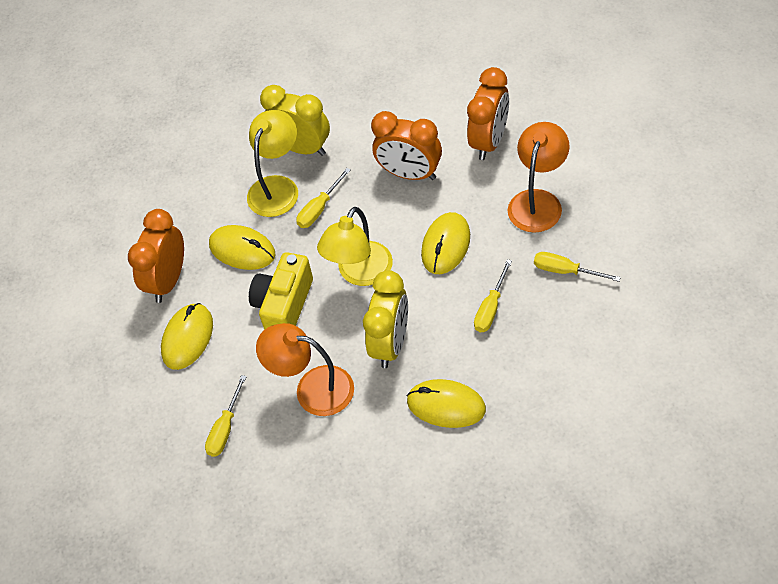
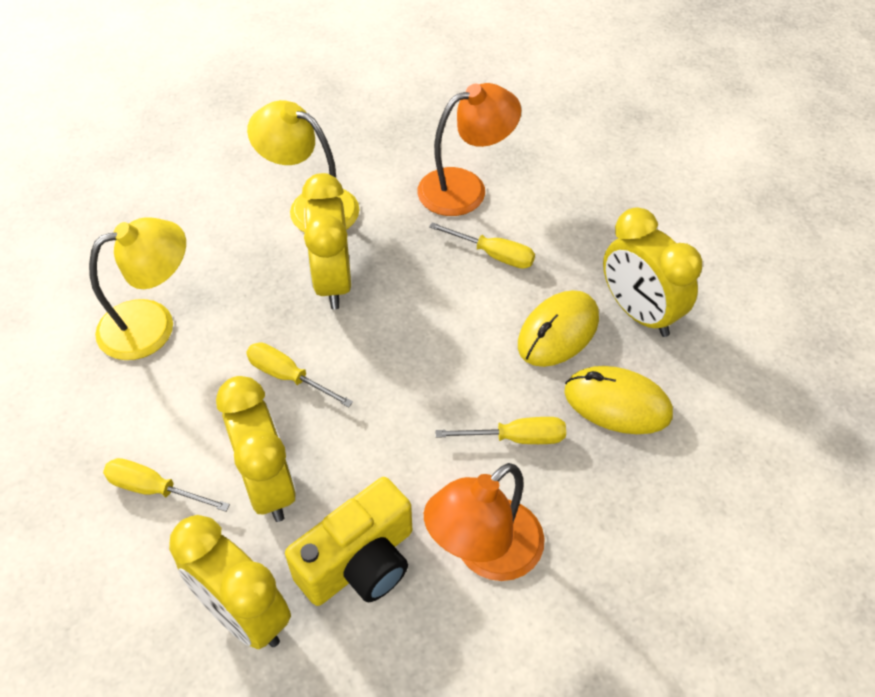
orange clock: 3 -> 0
yellow clock: 2 -> 4
yellow mouse: 4 -> 2

